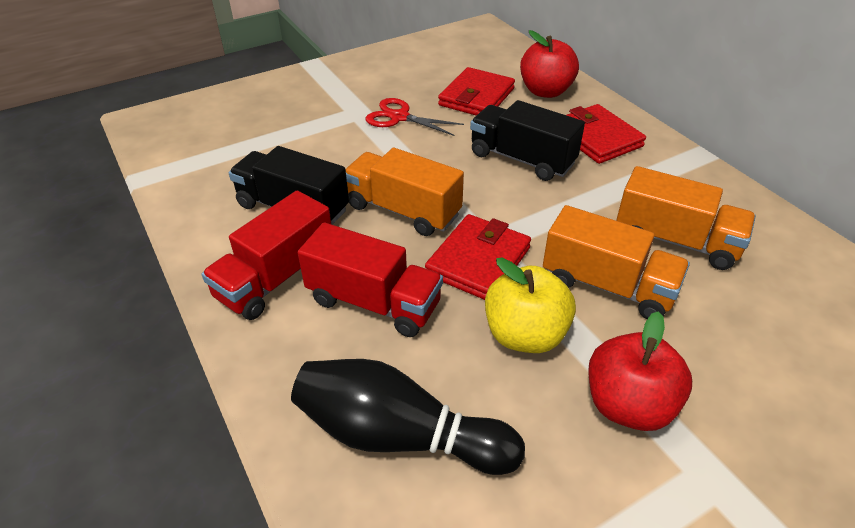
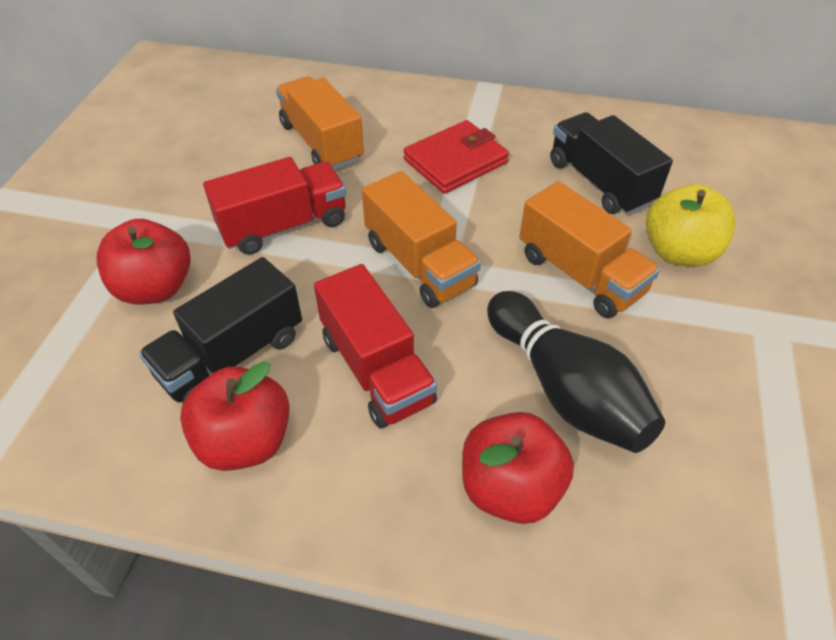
red apple: 2 -> 3
red scissors: 1 -> 0
red wallet: 3 -> 1

